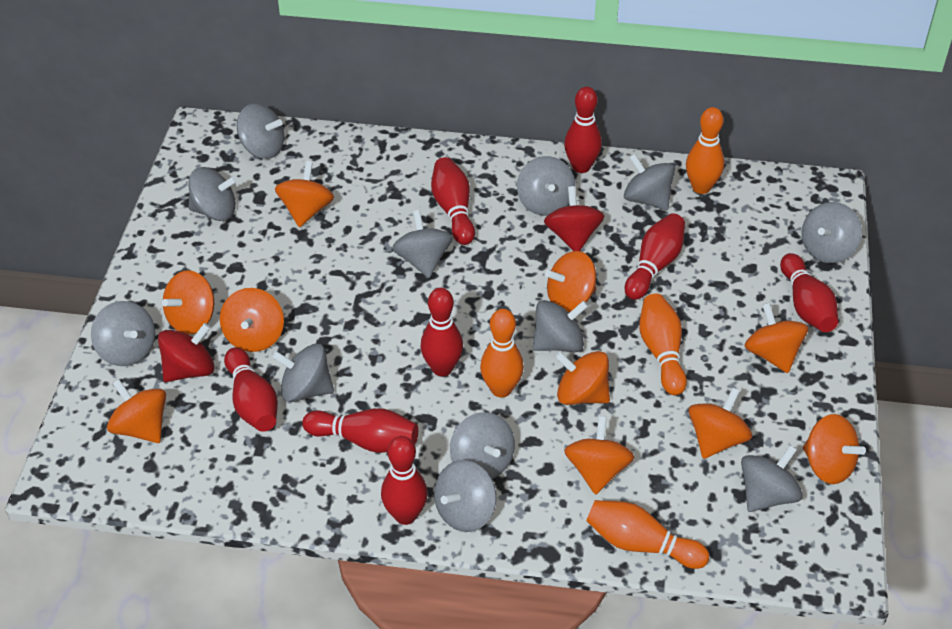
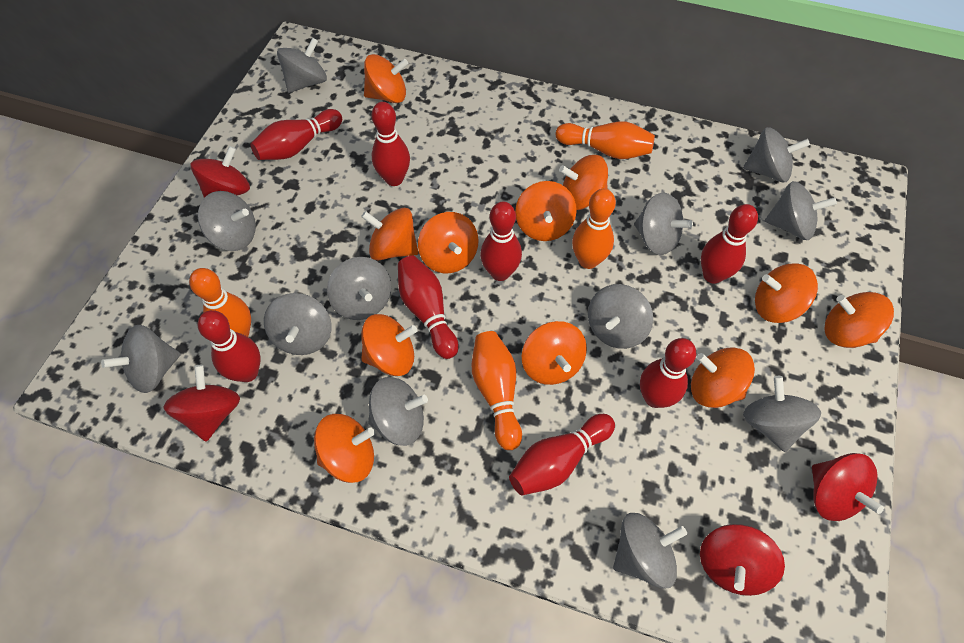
orange spinning top: 10 -> 11
red spinning top: 2 -> 4

